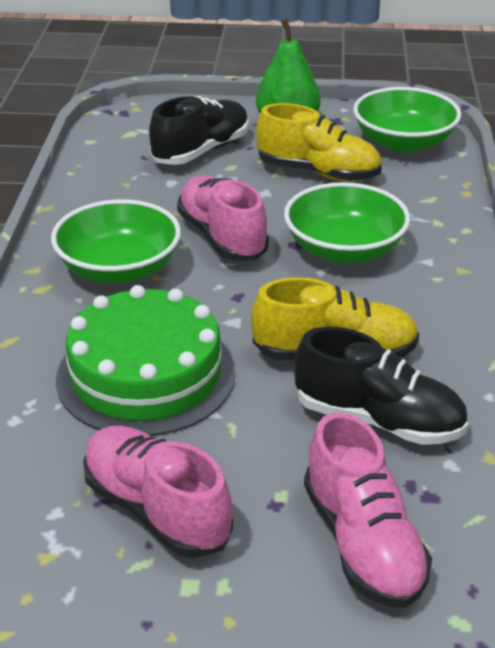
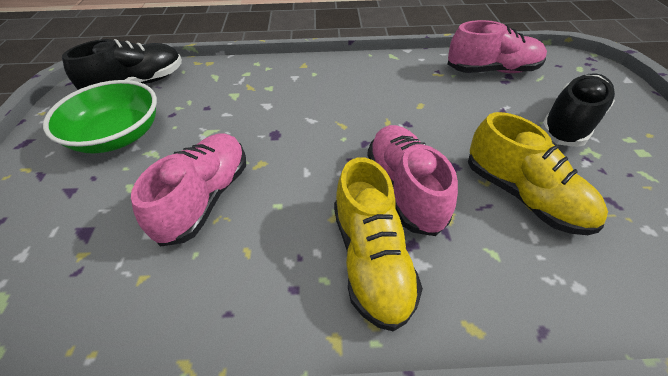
green bowl: 3 -> 1
green cake: 1 -> 0
green pear: 1 -> 0

